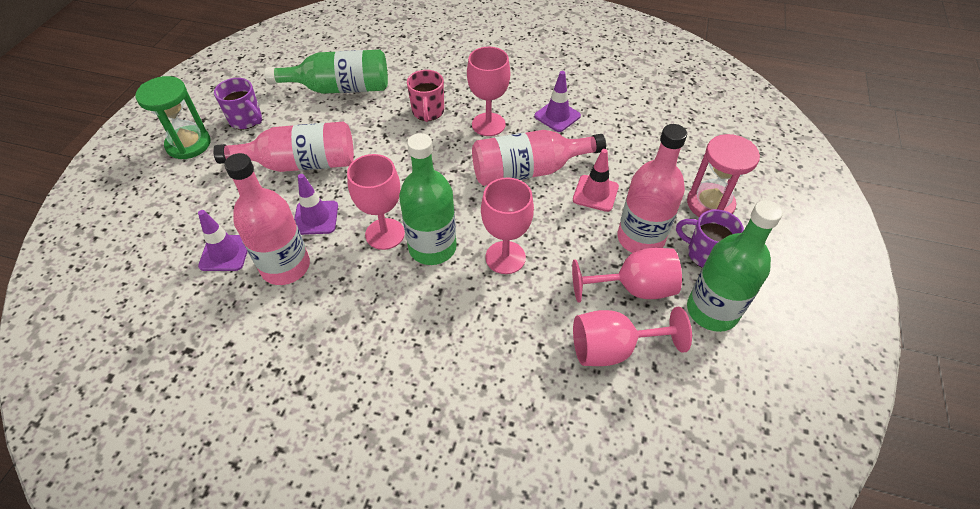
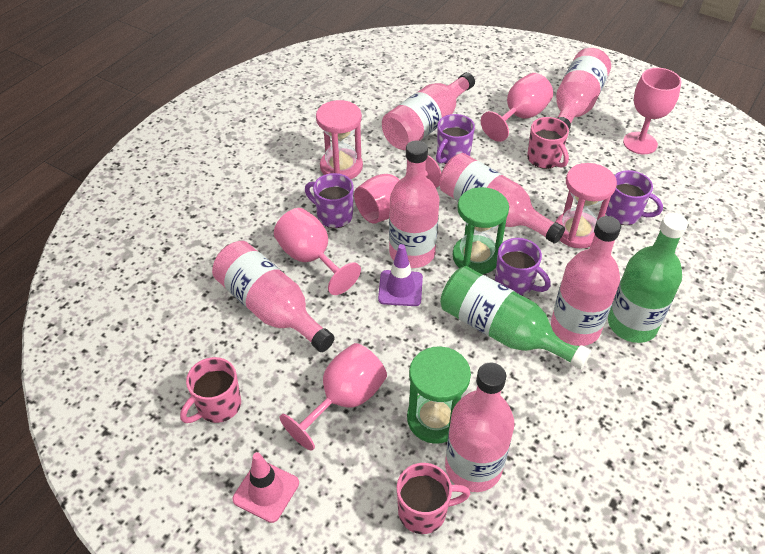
green bottle: 3 -> 2
green hourglass: 1 -> 2
pink bottle: 4 -> 7
pink hourglass: 1 -> 2
pink mug: 1 -> 3
purple mug: 2 -> 4
purple traffic cone: 3 -> 1

